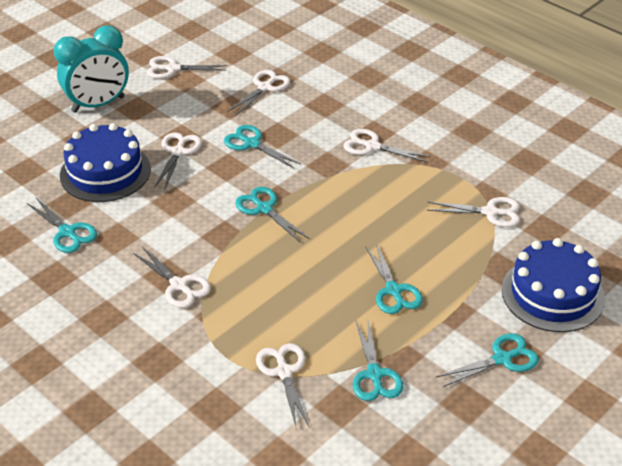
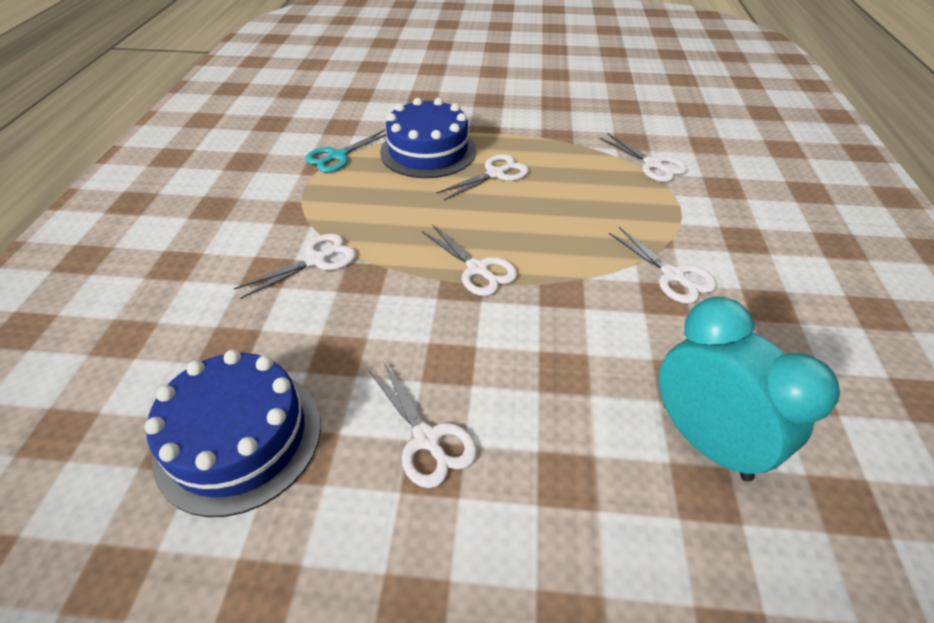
turquoise scissors: 6 -> 1
white scissors: 7 -> 6

